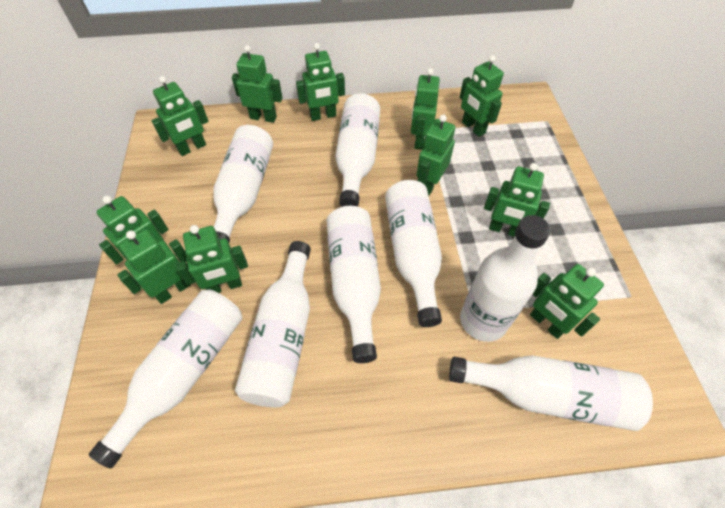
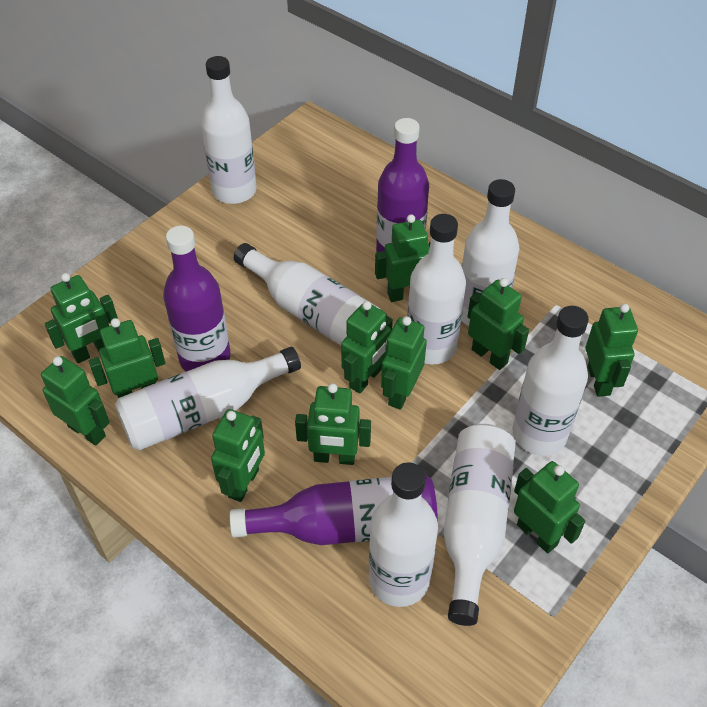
purple bottle: 0 -> 3

